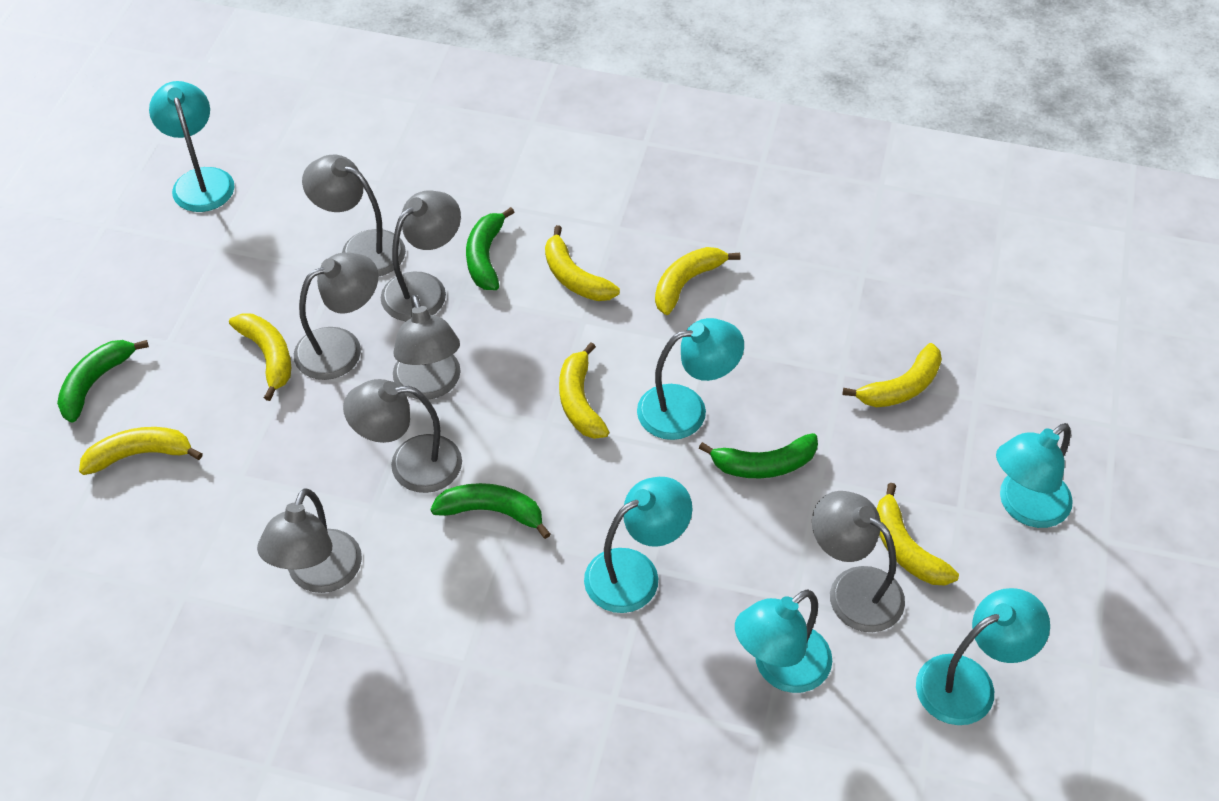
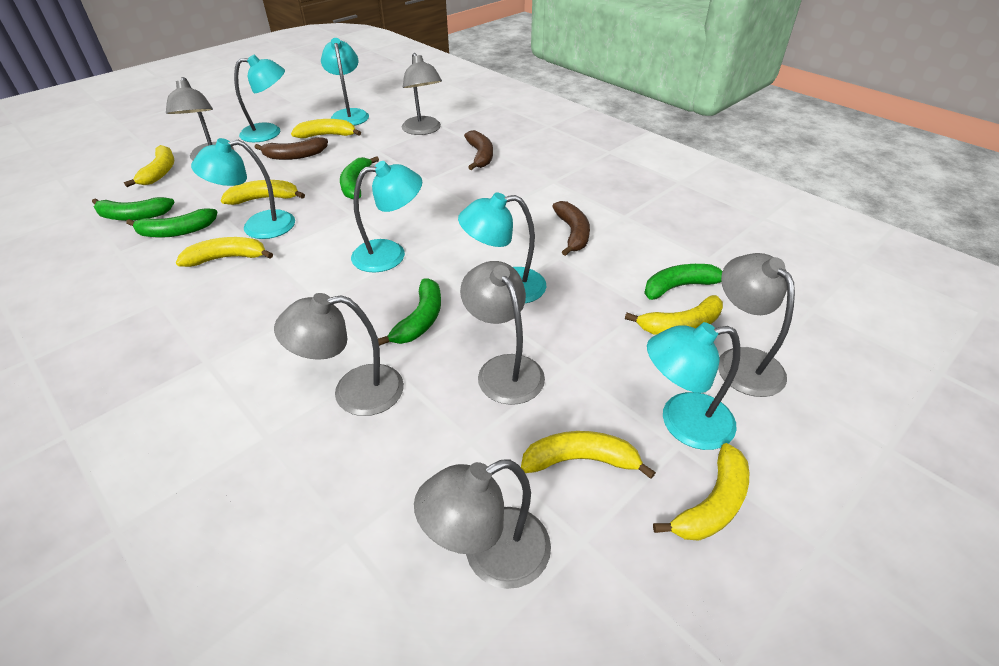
brown banana: 0 -> 3
green banana: 4 -> 5
grey lamp: 7 -> 6

